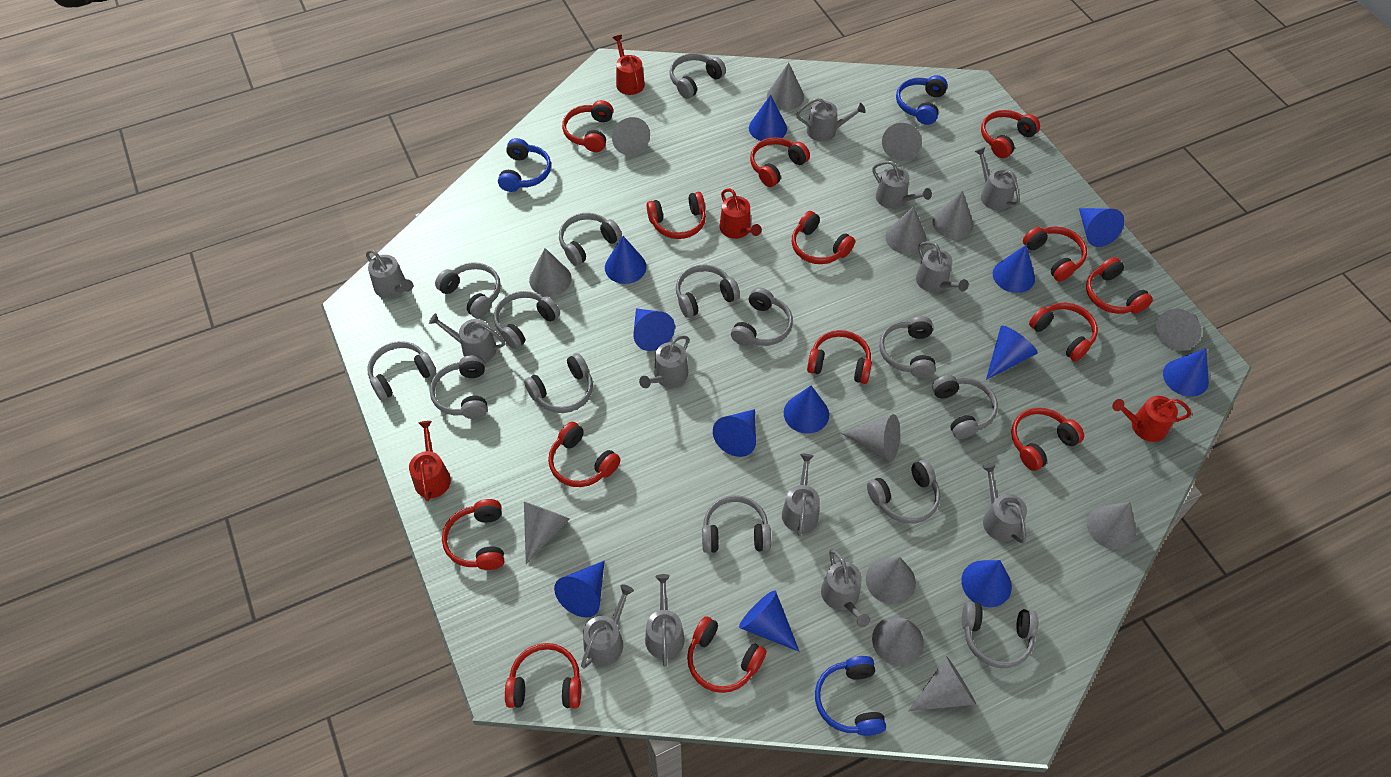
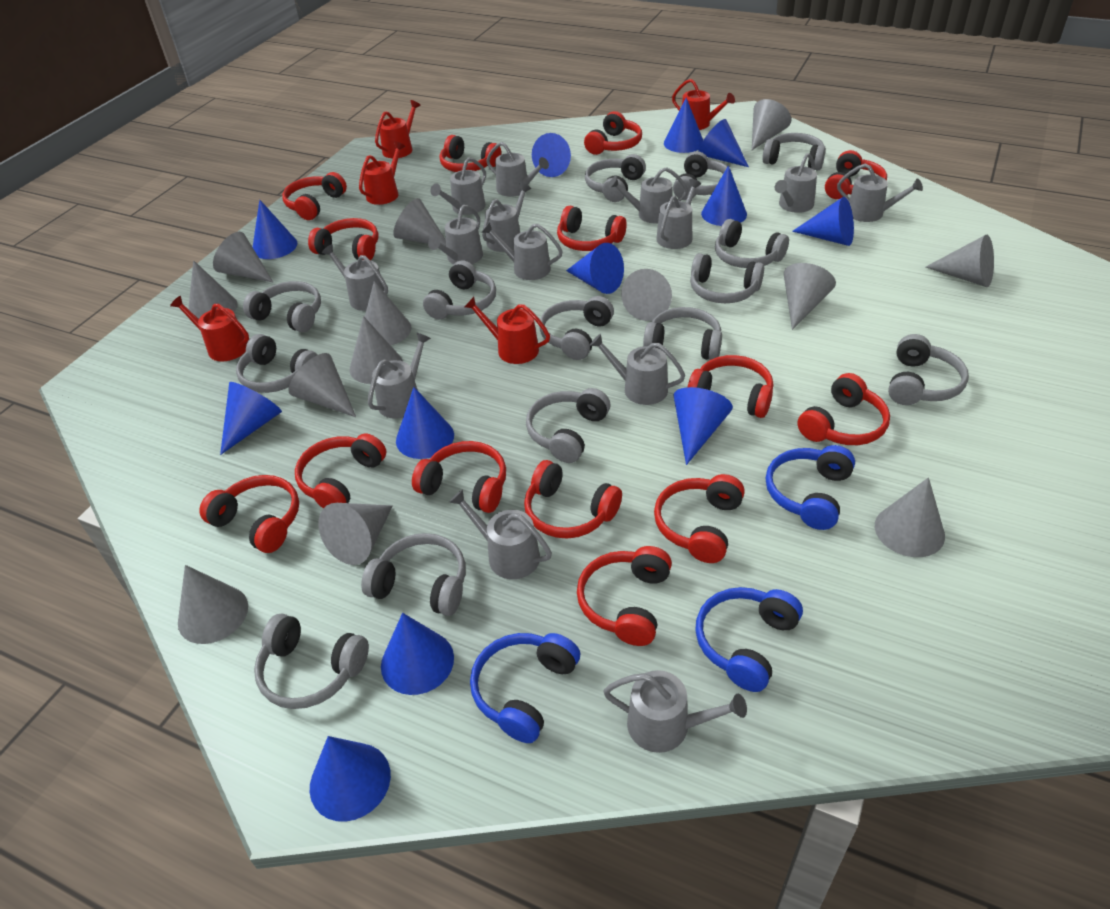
grey watering can: 12 -> 14
red watering can: 4 -> 5

